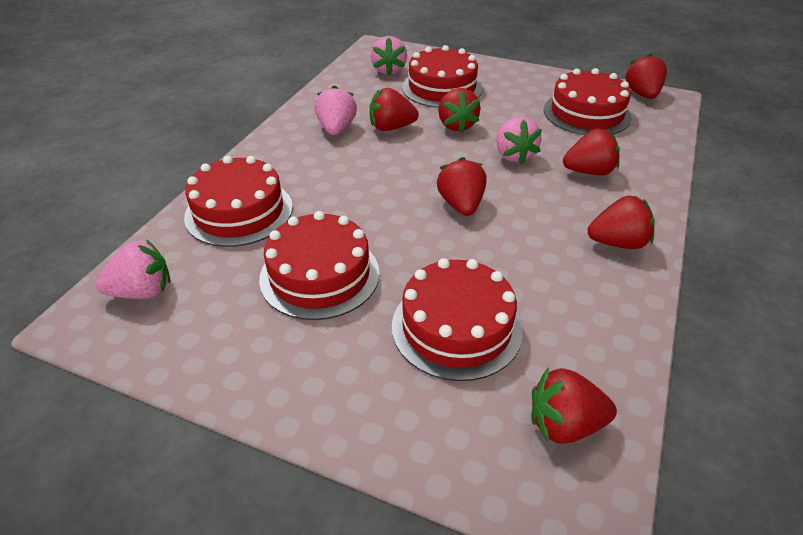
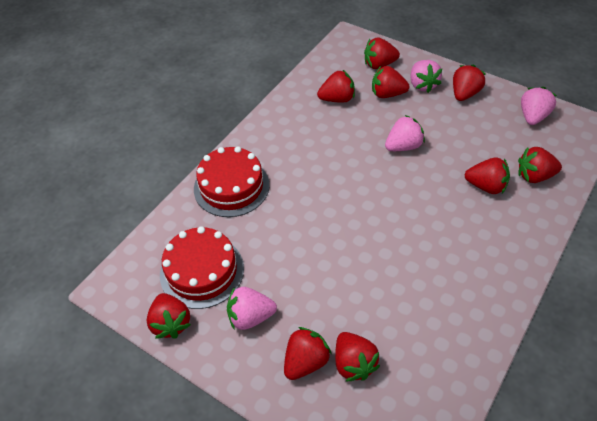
red cake: 5 -> 2
red strawberry: 7 -> 9

